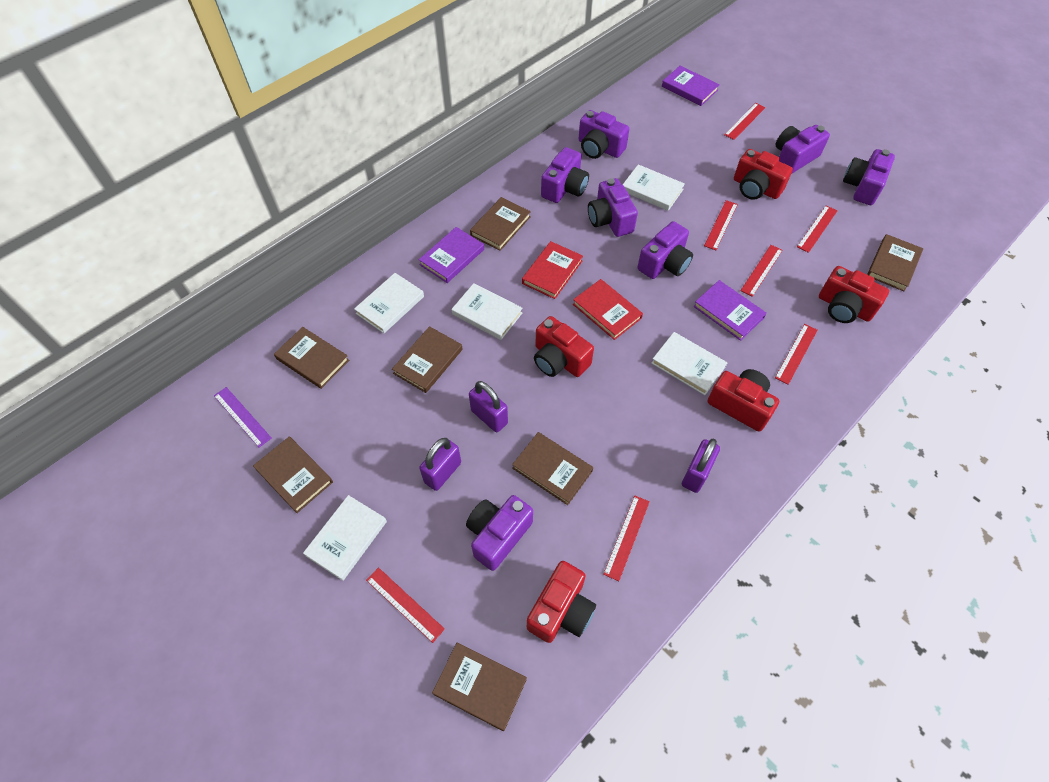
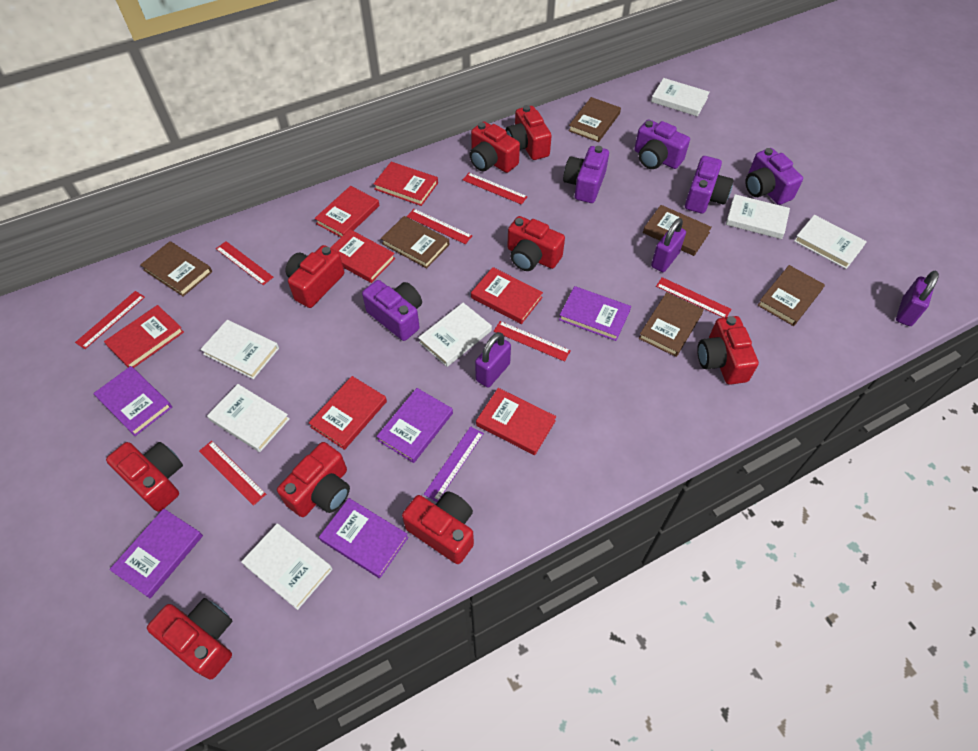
brown book: 7 -> 6
purple book: 3 -> 5
purple camera: 7 -> 5
red book: 2 -> 7
red camera: 5 -> 9
white book: 5 -> 7

